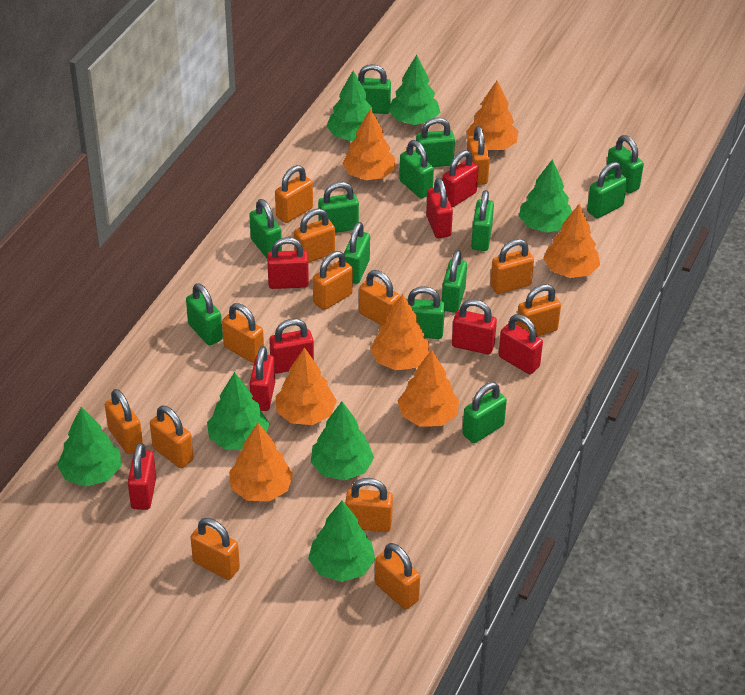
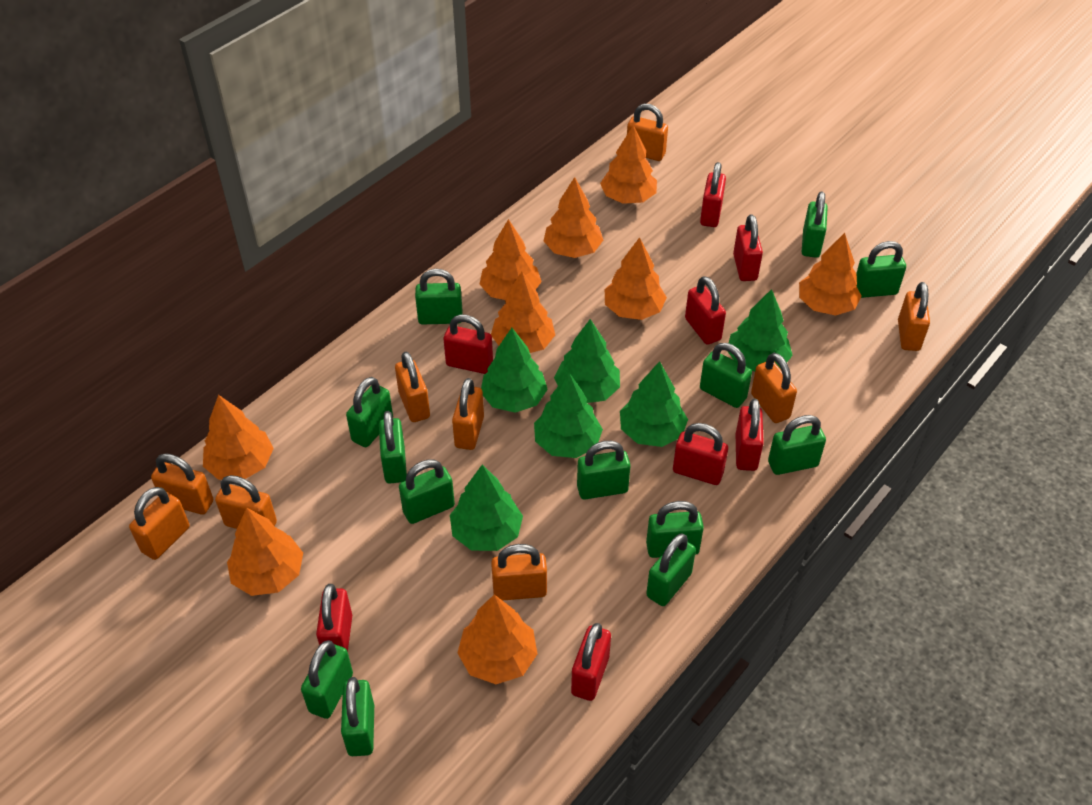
green tree: 7 -> 6
orange padlock: 13 -> 9
orange tree: 7 -> 9

